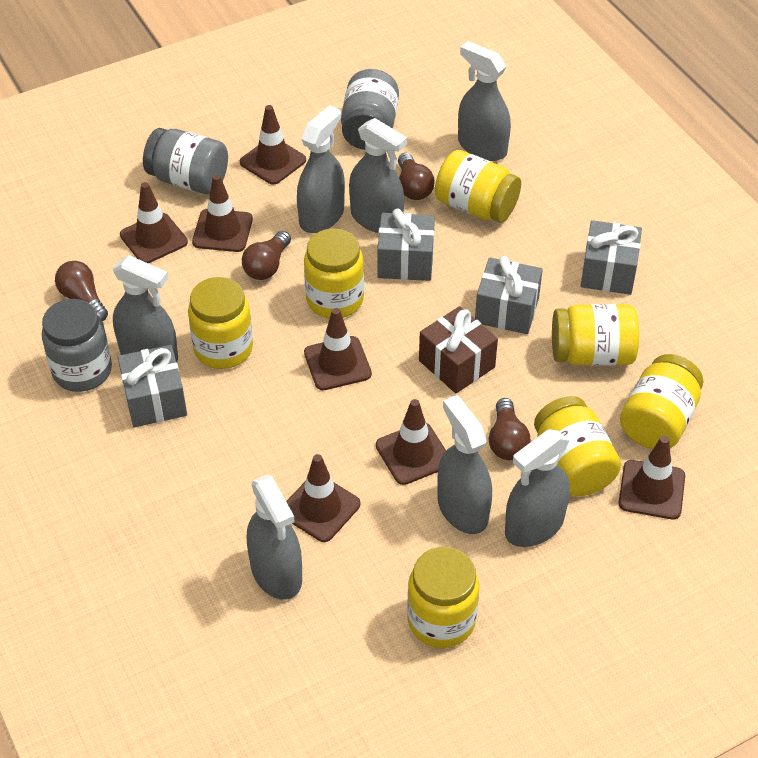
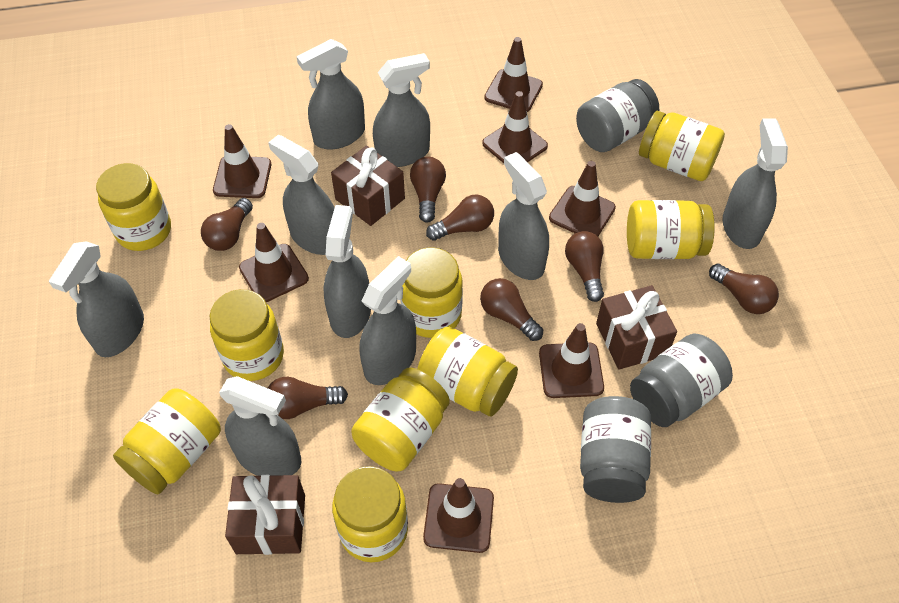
brown gift: 1 -> 3
brown light bulb: 4 -> 7
grey gift: 4 -> 0
grey spray bottle: 7 -> 9
yellow jar: 7 -> 9

